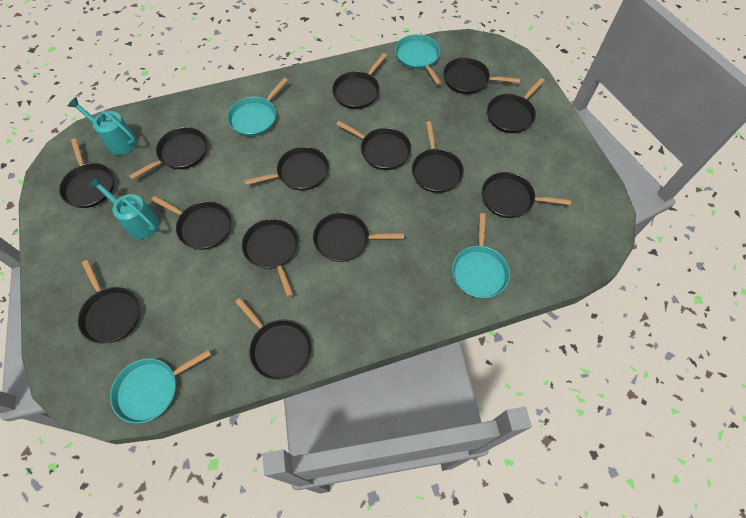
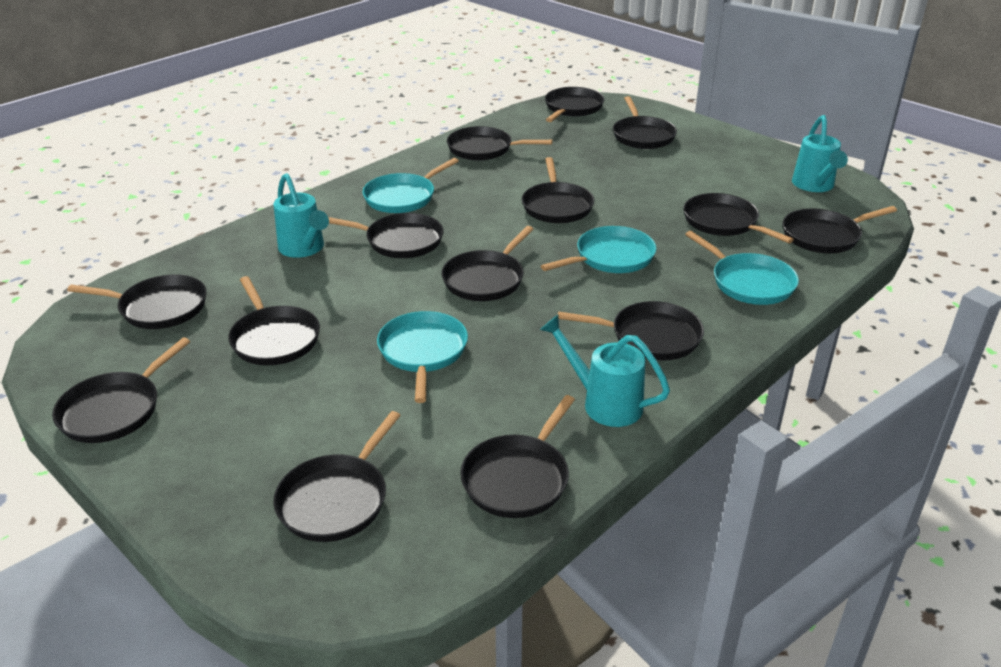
turquoise watering can: 2 -> 3

